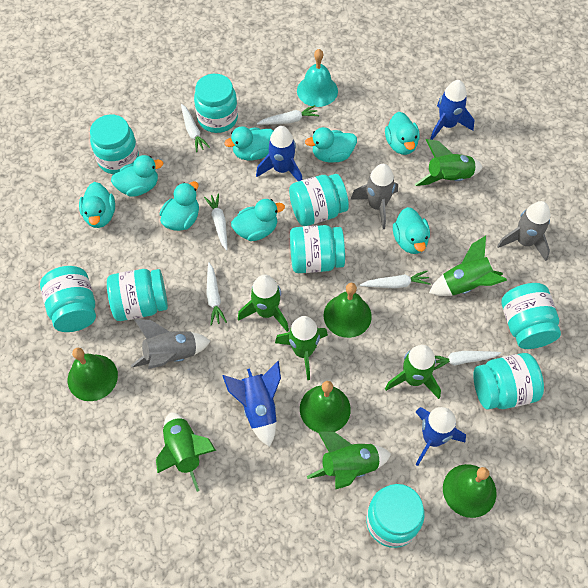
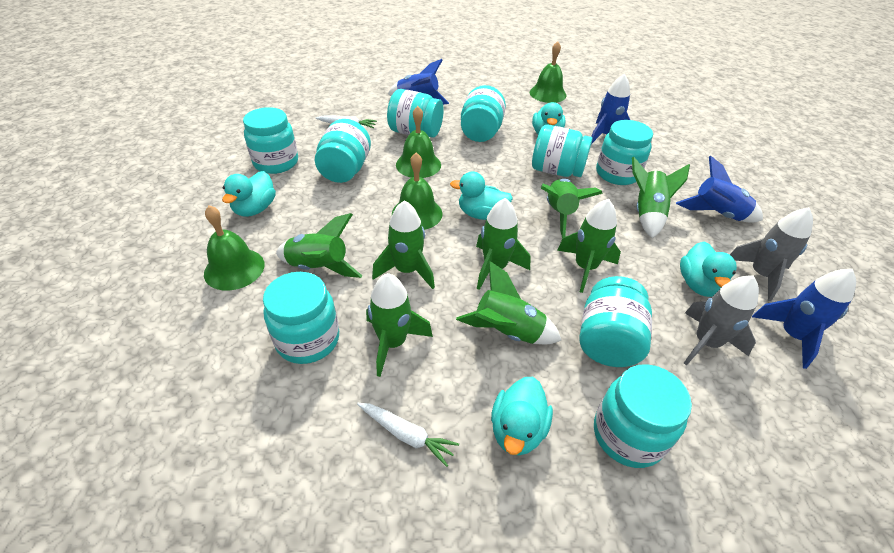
green rocket: 7 -> 8
grey rocket: 3 -> 2
turquoise bell: 1 -> 0
turquoise duck: 8 -> 5
white carrot: 6 -> 2

